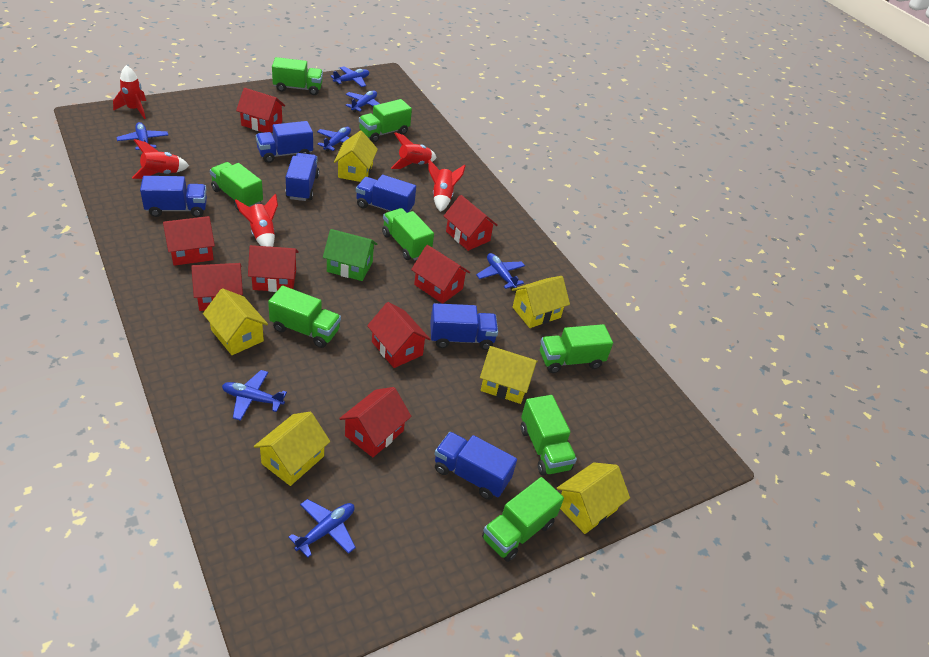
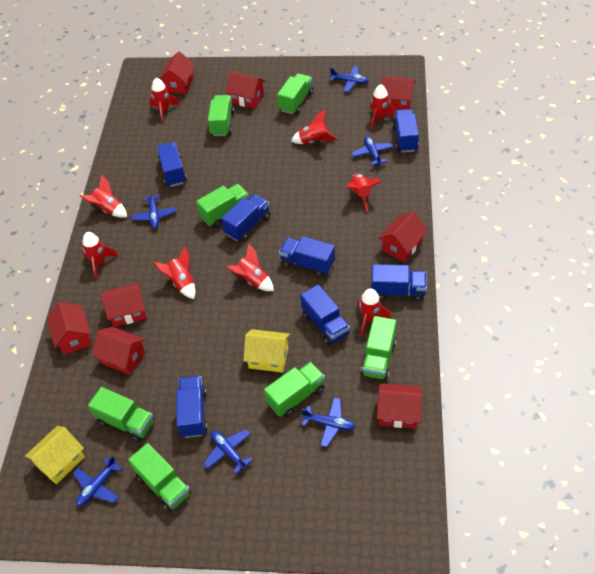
blue plane: 7 -> 6
blue truck: 6 -> 7
green house: 1 -> 0
green truck: 8 -> 7
red rocket: 5 -> 9
yellow house: 6 -> 2

